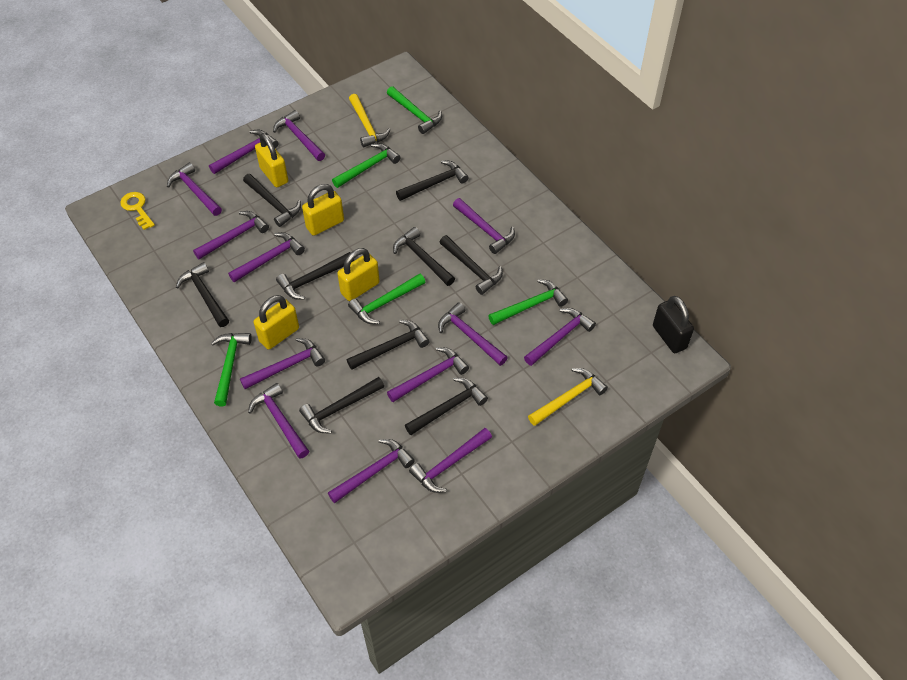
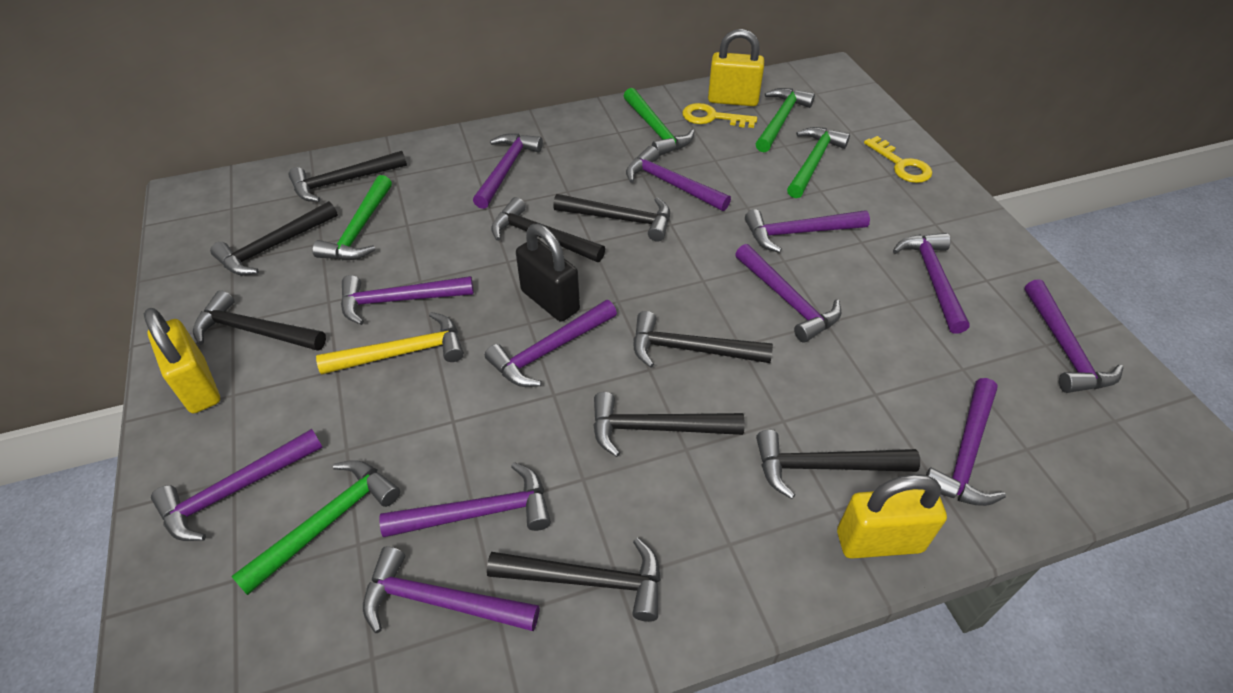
purple hammer: 13 -> 12
yellow hammer: 2 -> 1
yellow key: 1 -> 2
yellow padlock: 4 -> 3

